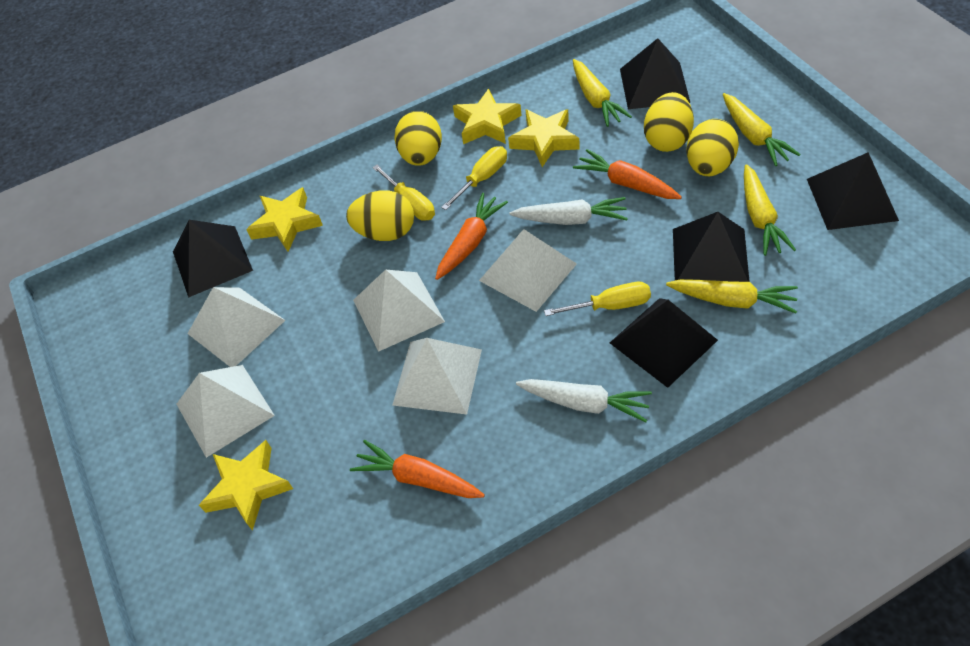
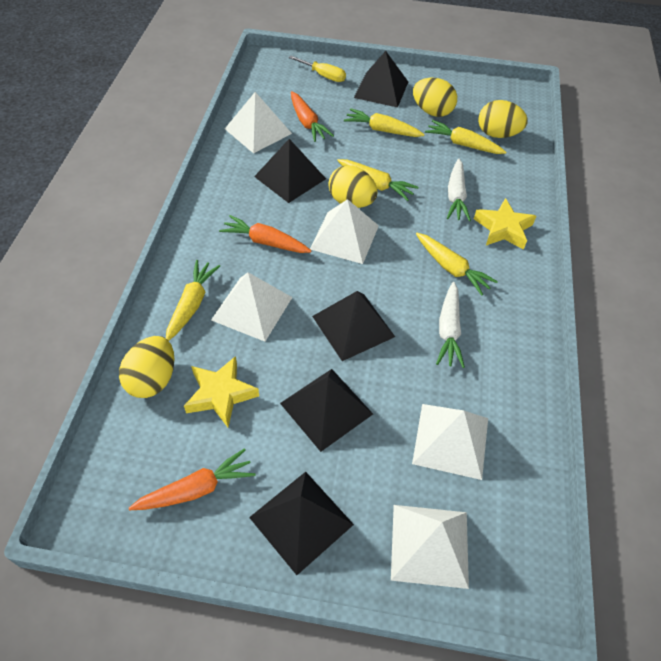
yellow carrot: 4 -> 5
yellow screwdriver: 3 -> 1
yellow star: 4 -> 2

